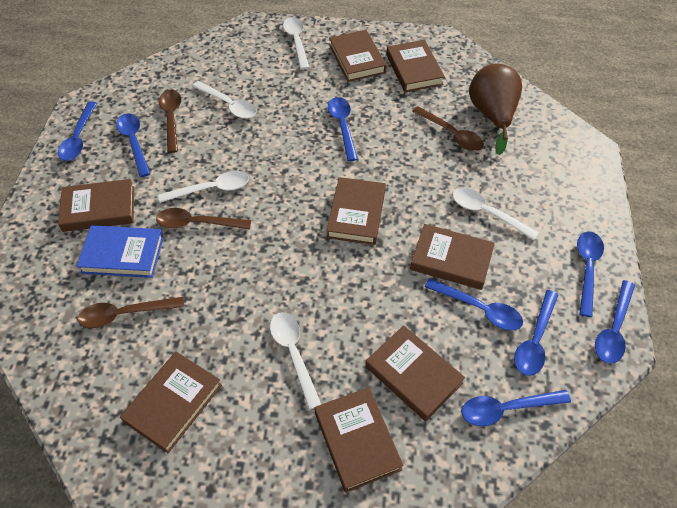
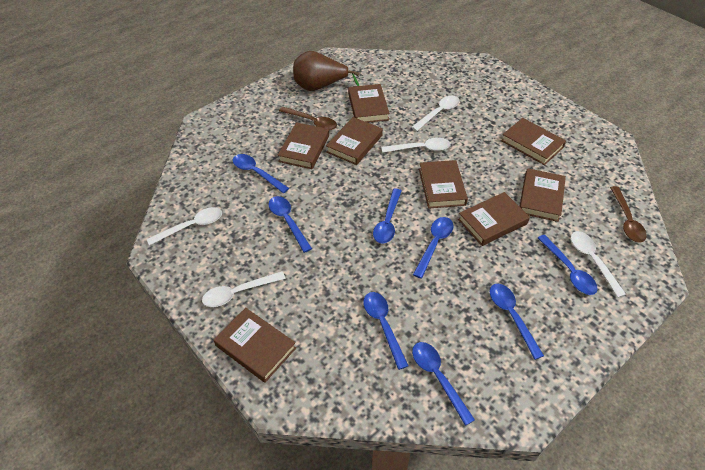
blue book: 1 -> 0
brown spoon: 4 -> 2

